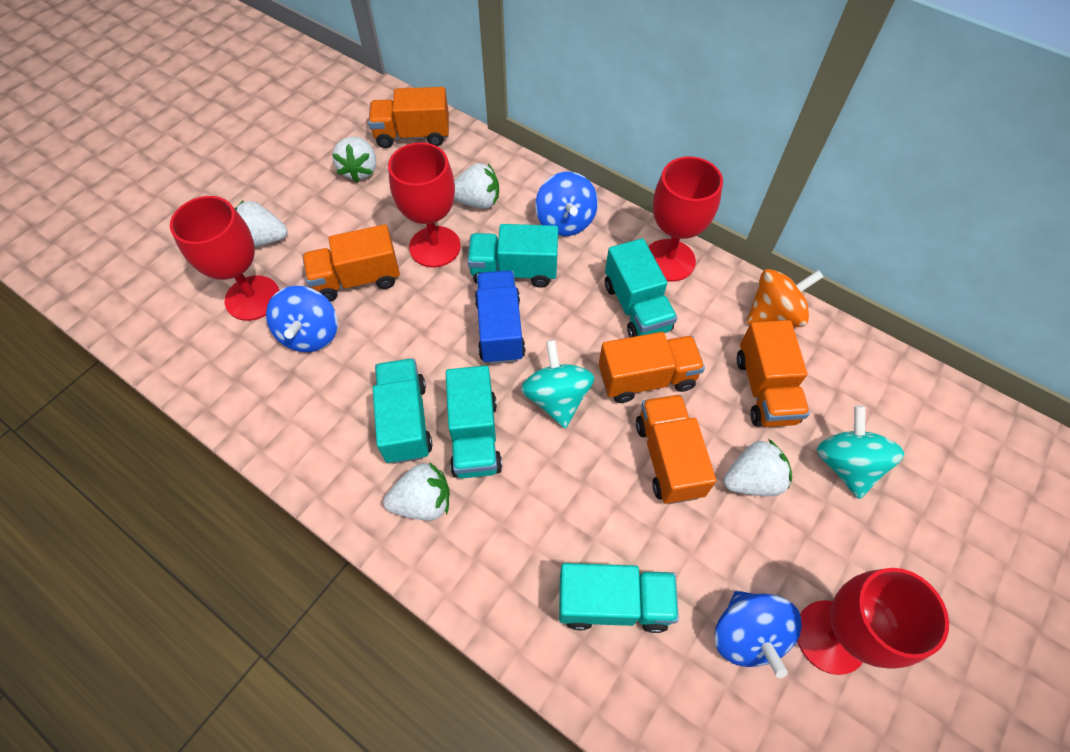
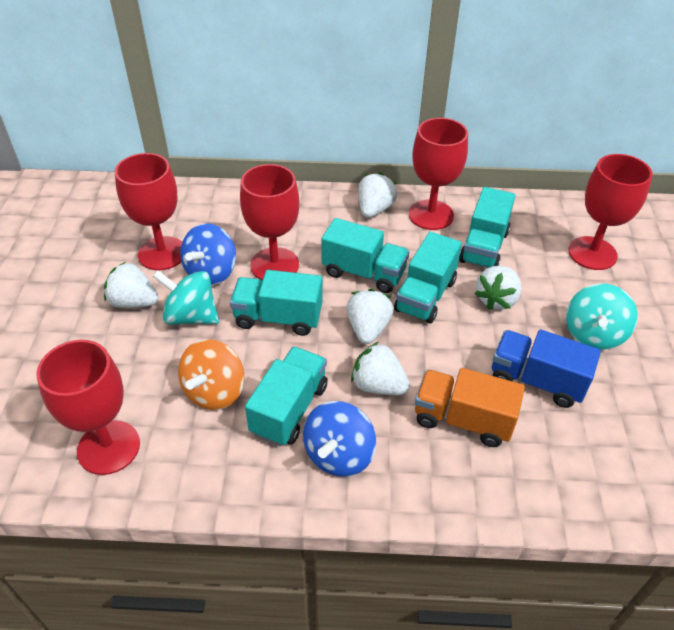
blue spinning top: 3 -> 2
orange truck: 5 -> 1
red goblet: 4 -> 5

